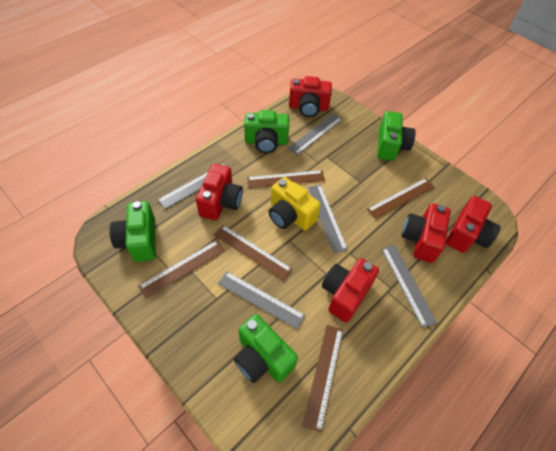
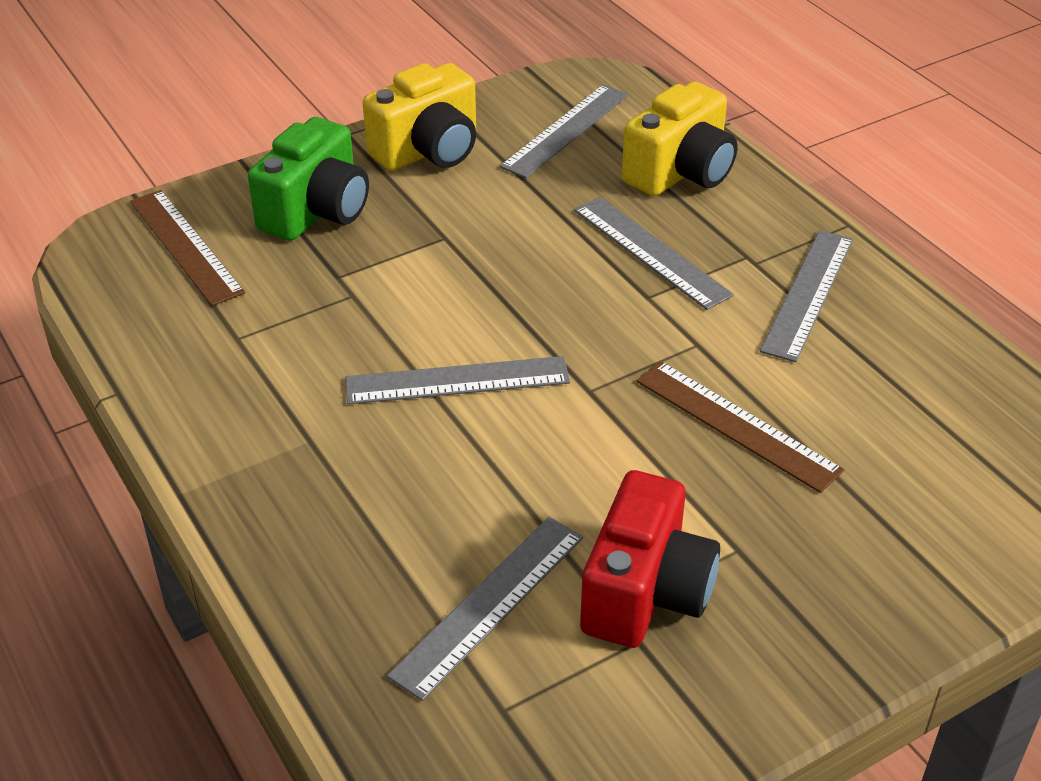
brown ruler: 5 -> 2
green camera: 4 -> 1
red camera: 5 -> 1
yellow camera: 1 -> 2

